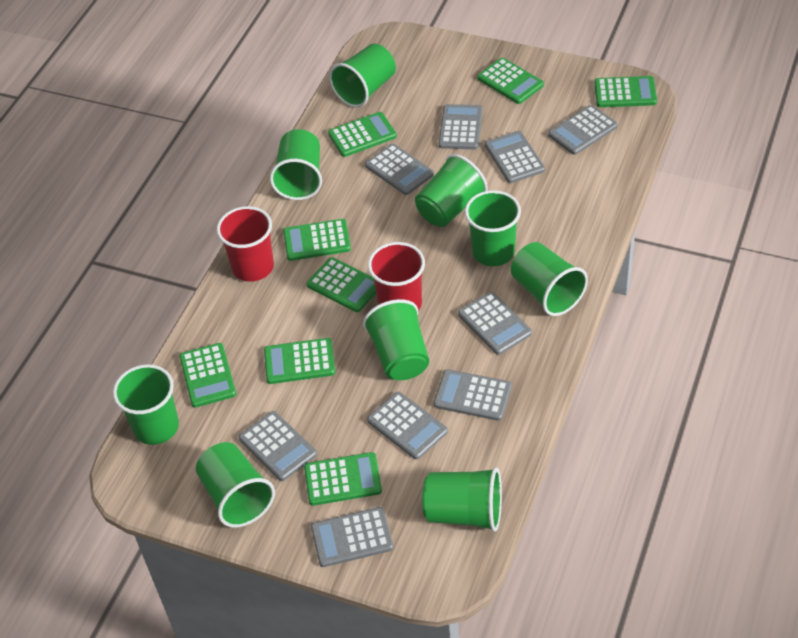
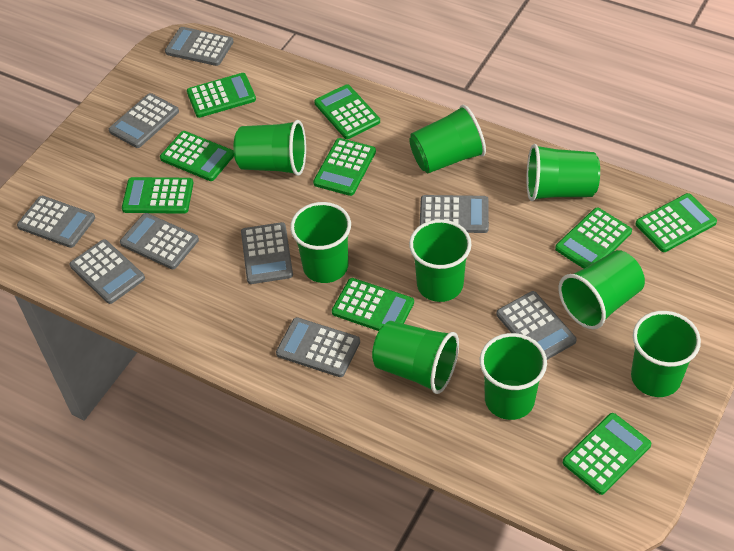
green calculator: 8 -> 9
red cup: 2 -> 0

